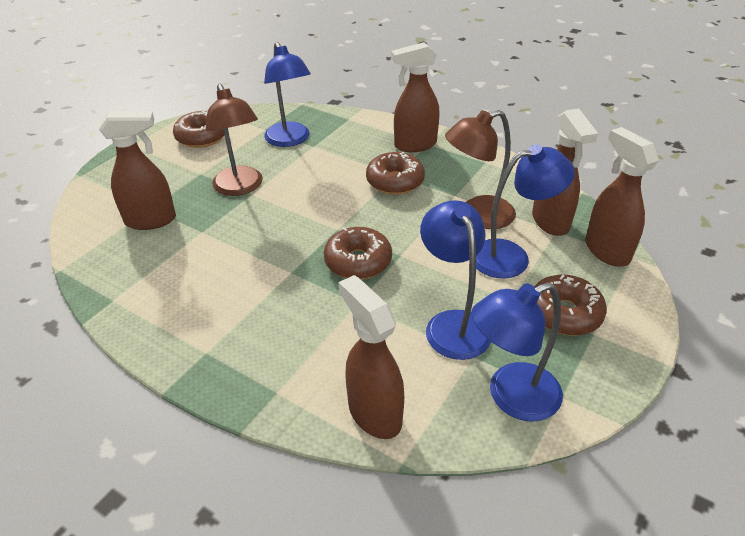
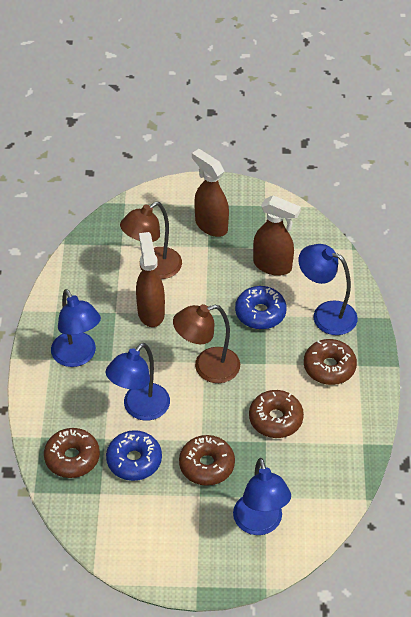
blue donut: 0 -> 2
brown spray bottle: 5 -> 3

